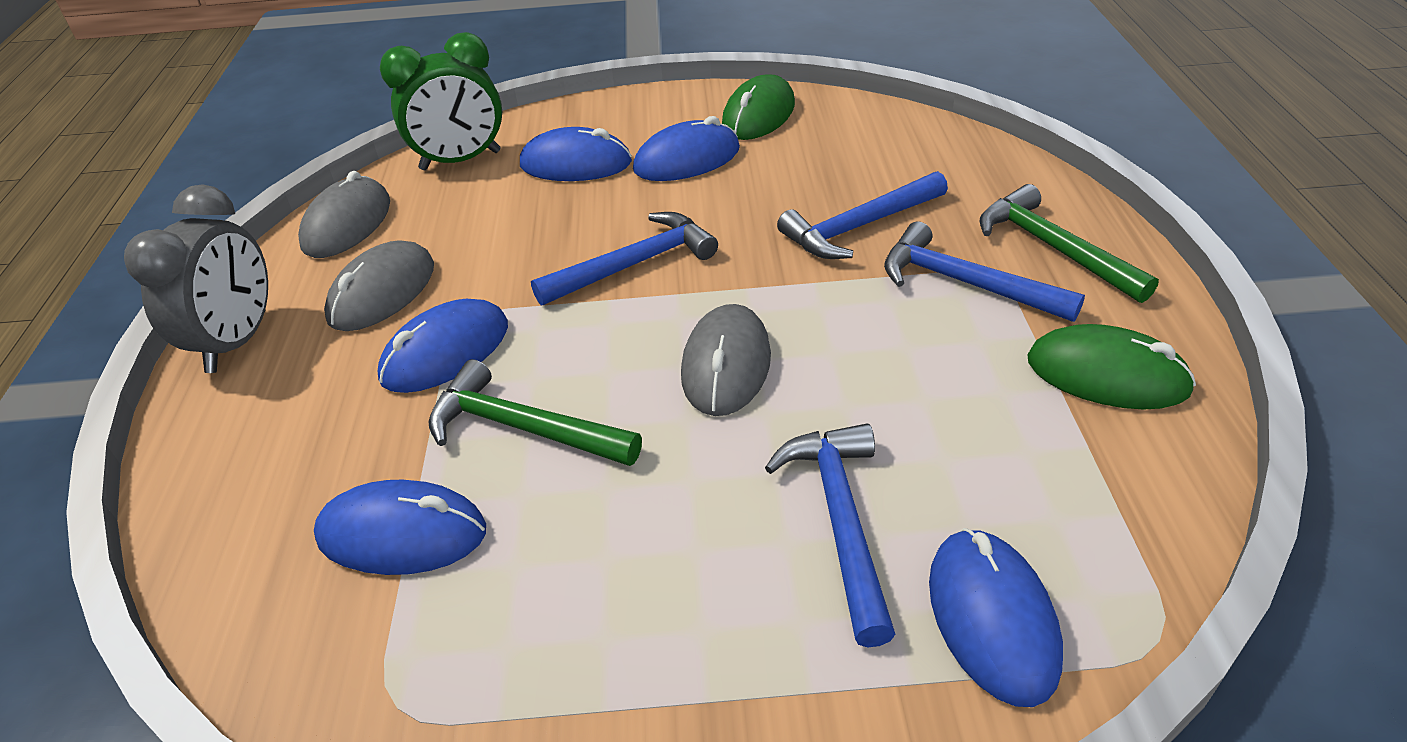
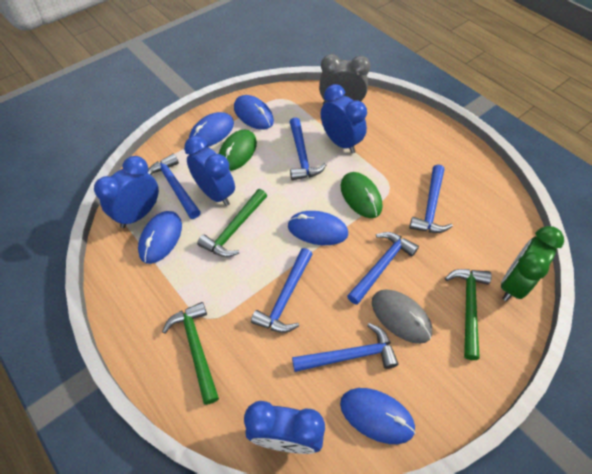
blue clock: 0 -> 4
blue hammer: 4 -> 6
green hammer: 2 -> 3
grey mouse: 3 -> 1

